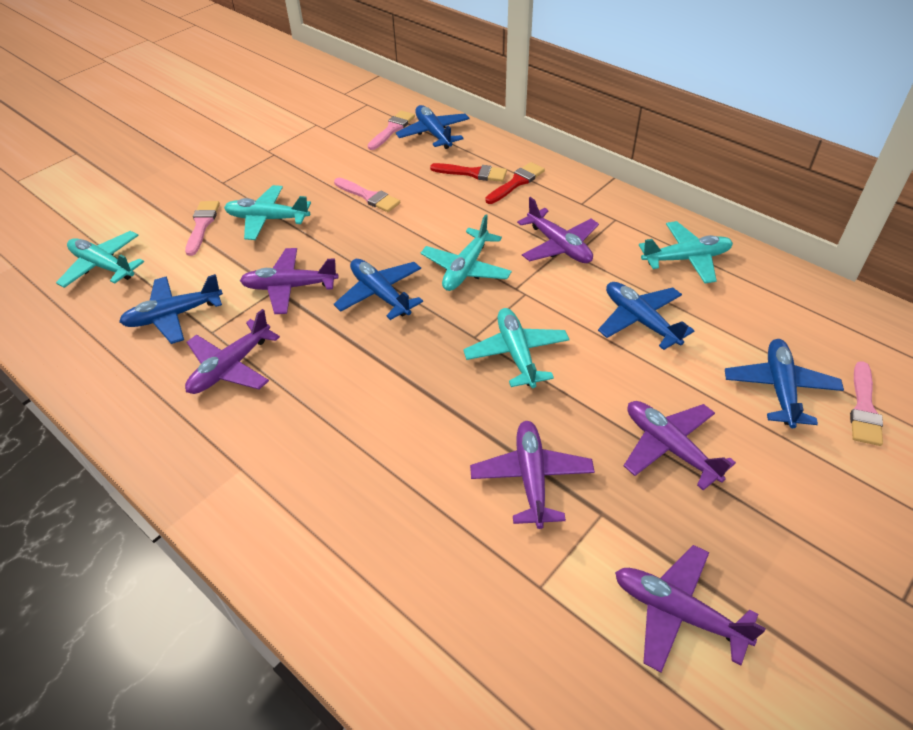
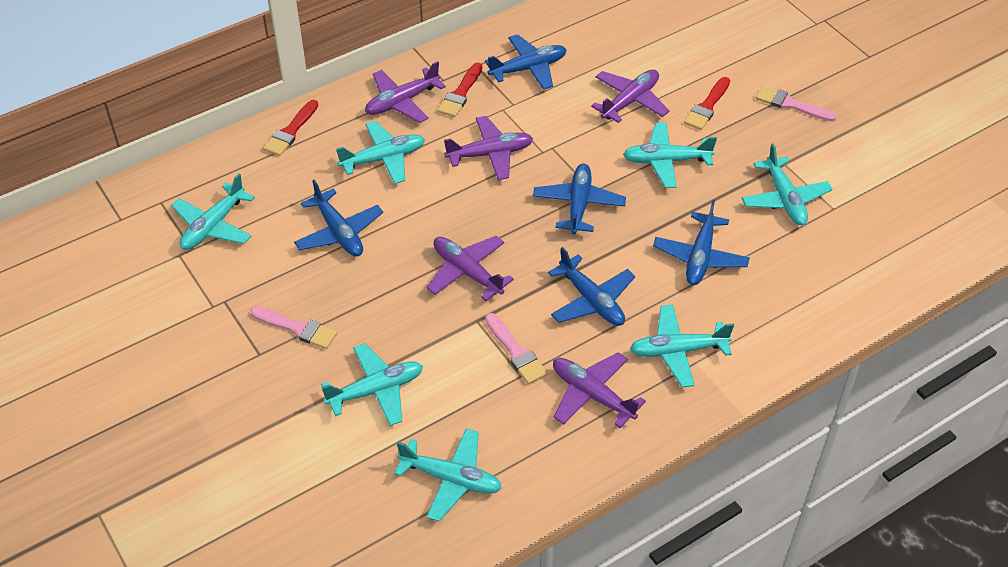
pink brush: 4 -> 3
purple plane: 6 -> 5
red brush: 2 -> 3
turquoise plane: 5 -> 7

